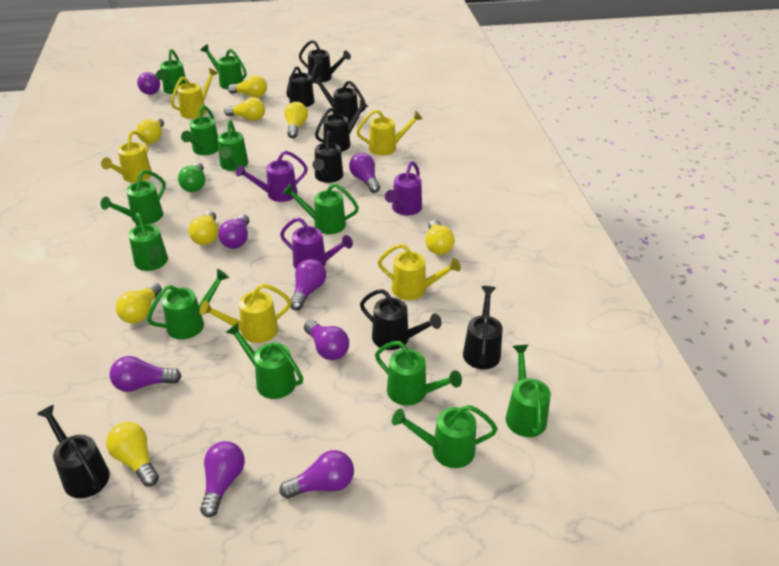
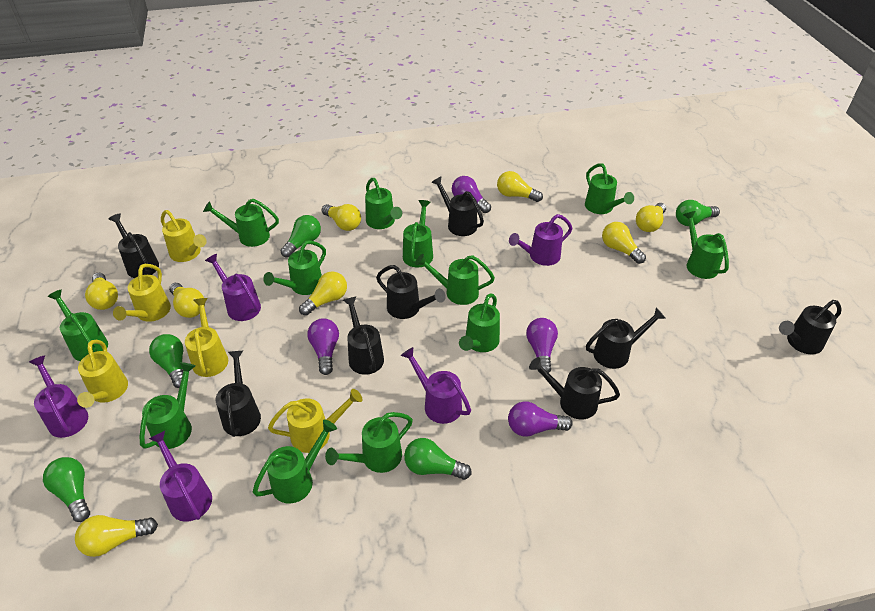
green light bulb: 1 -> 5
purple light bulb: 8 -> 4
purple watering can: 3 -> 5

